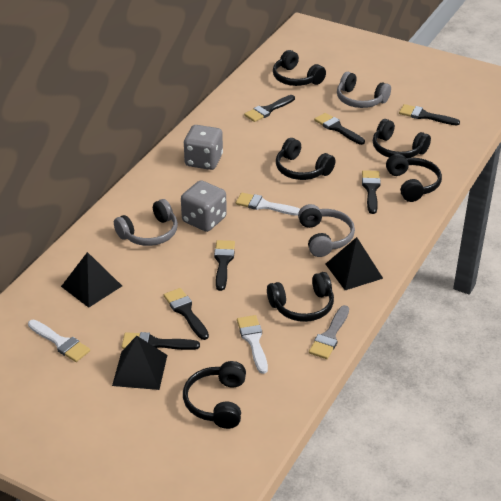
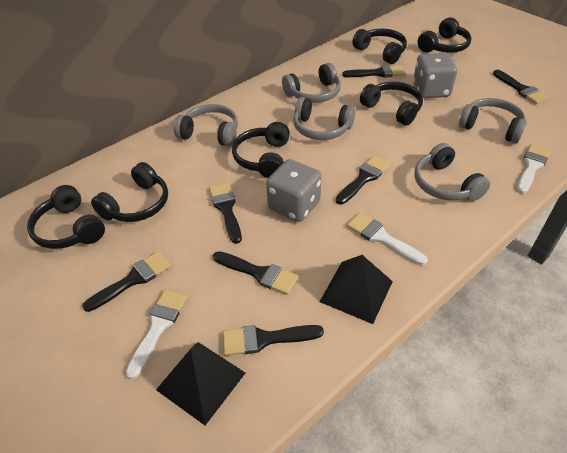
black pyramid: 3 -> 2
grey brush: 1 -> 0
grey headphones: 3 -> 5

